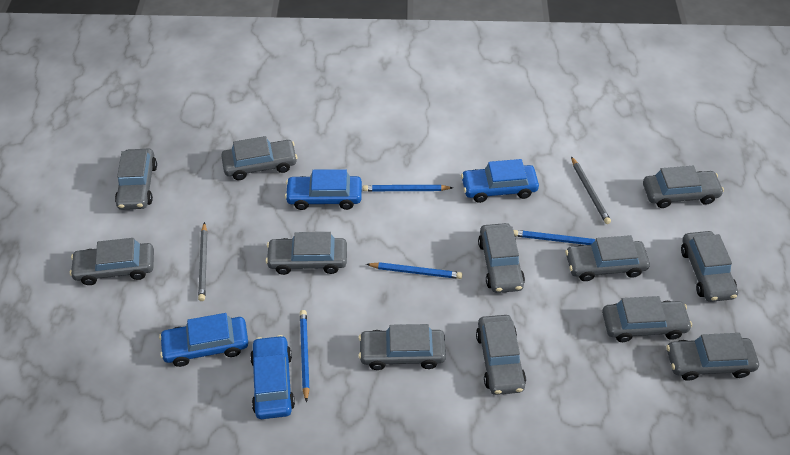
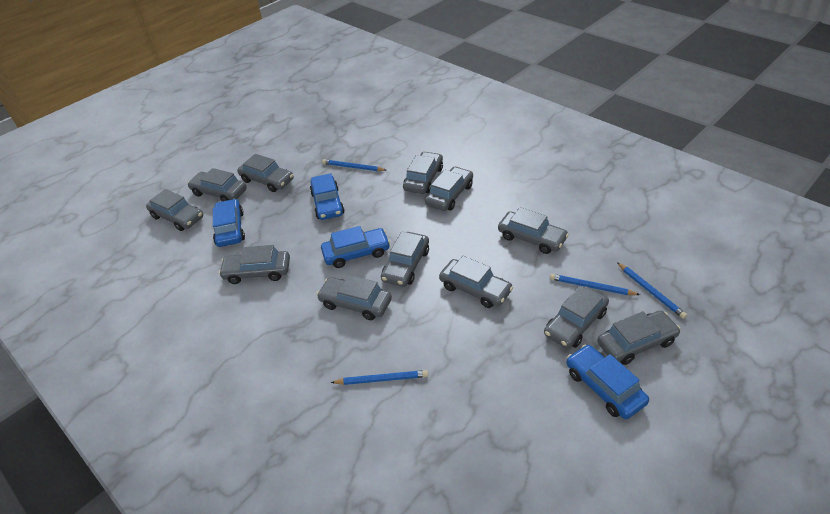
grey pencil: 2 -> 0

